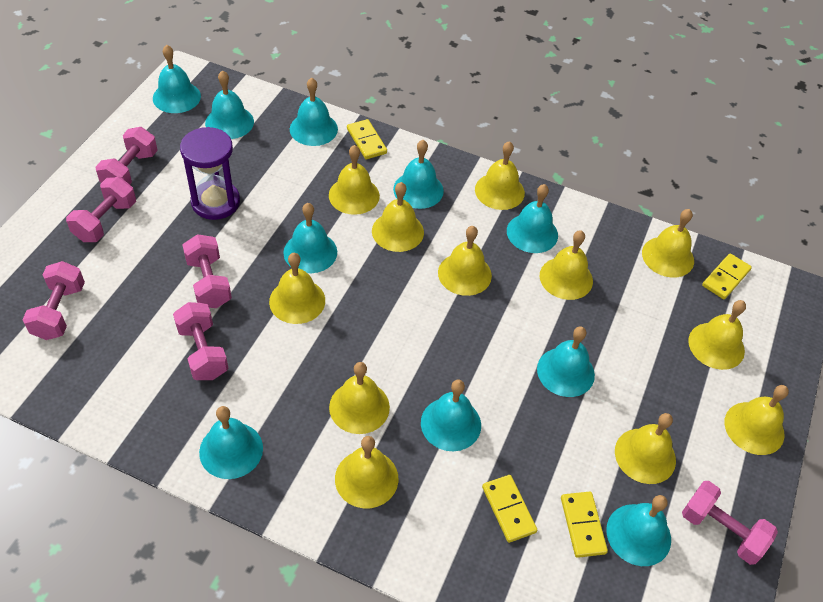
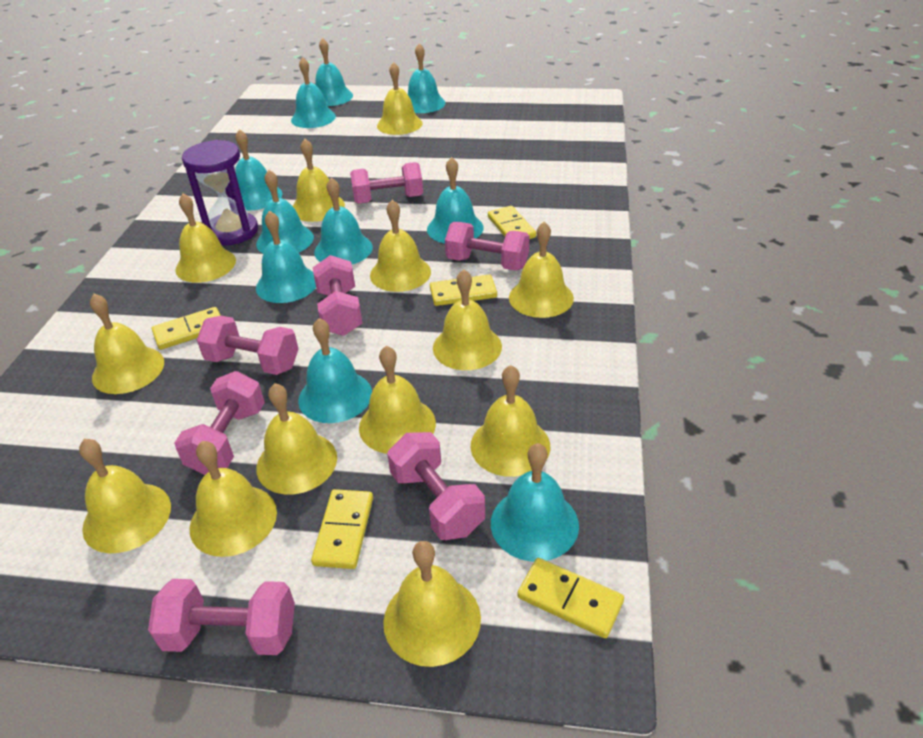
pink dumbbell: 6 -> 7
yellow bell: 12 -> 13
yellow domino: 4 -> 5

